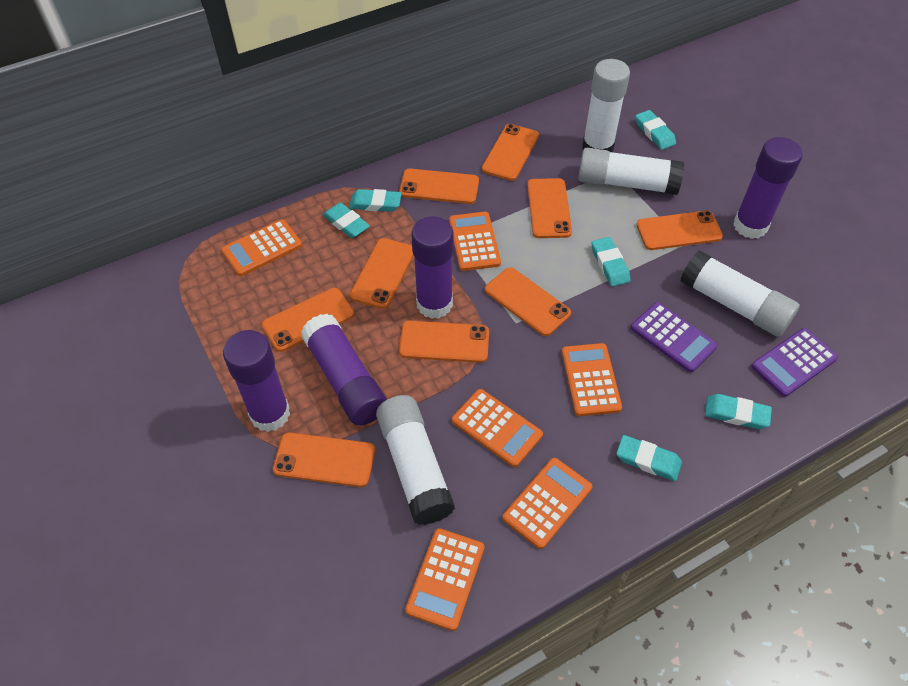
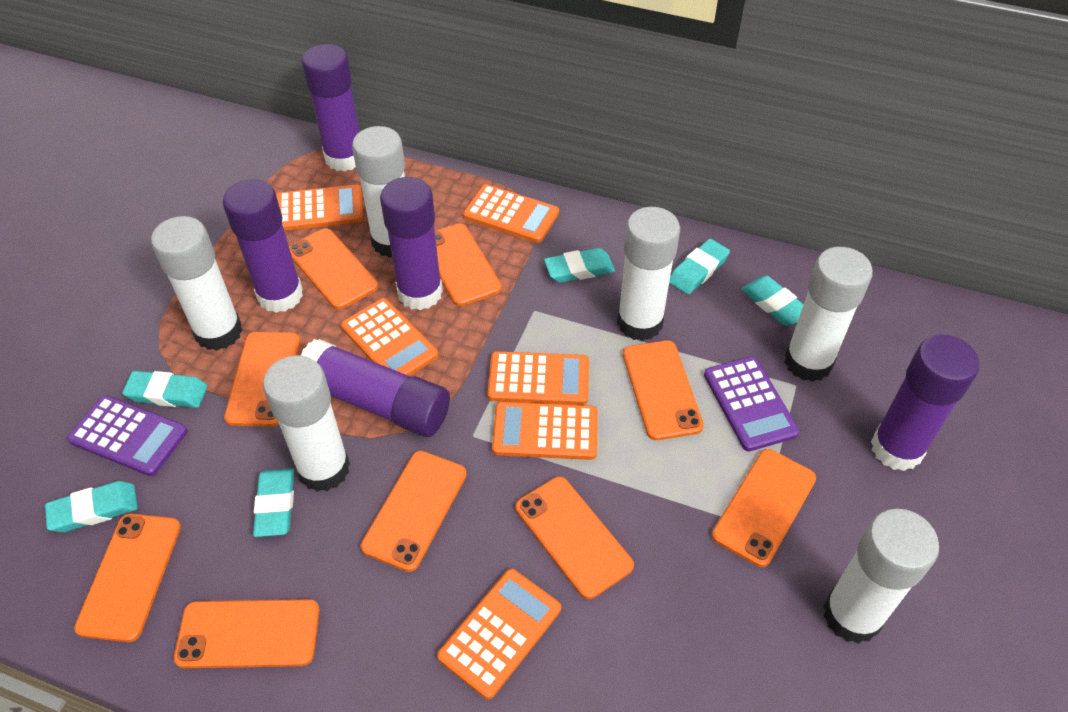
purple glue stick: 4 -> 5
white glue stick: 4 -> 6

